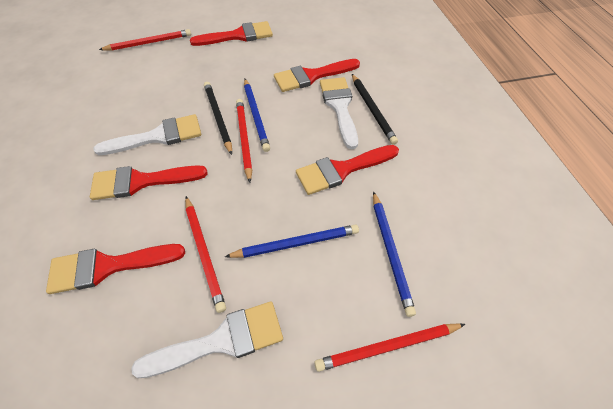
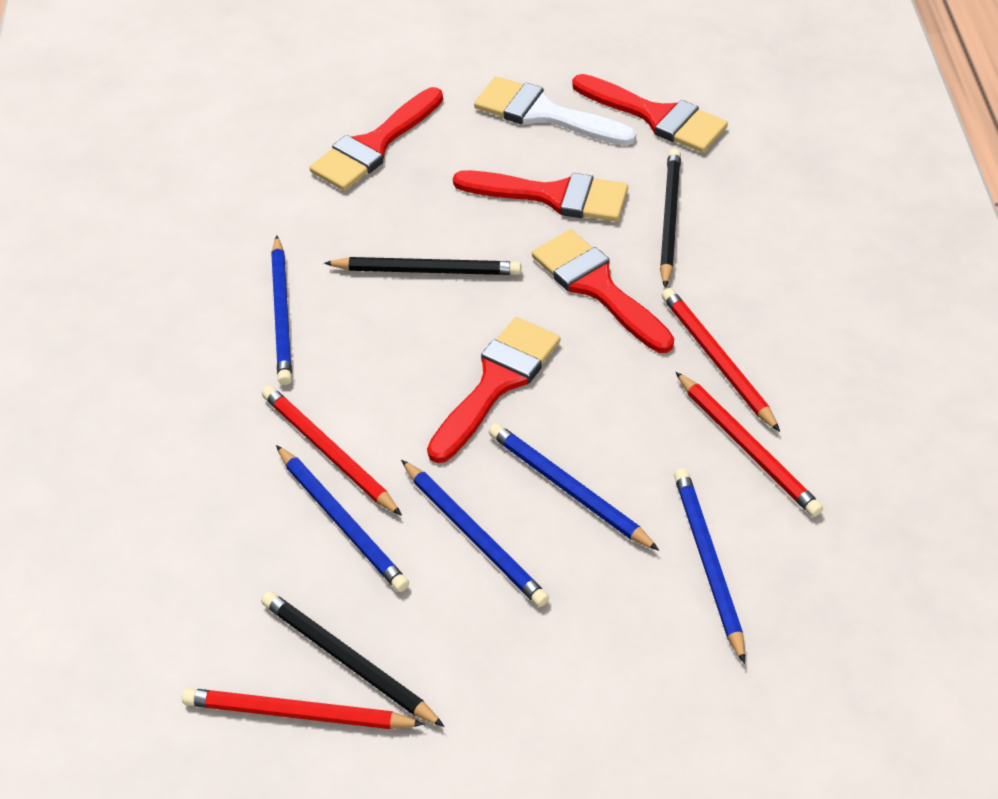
black pencil: 2 -> 3
blue pencil: 3 -> 5
white brush: 3 -> 1

